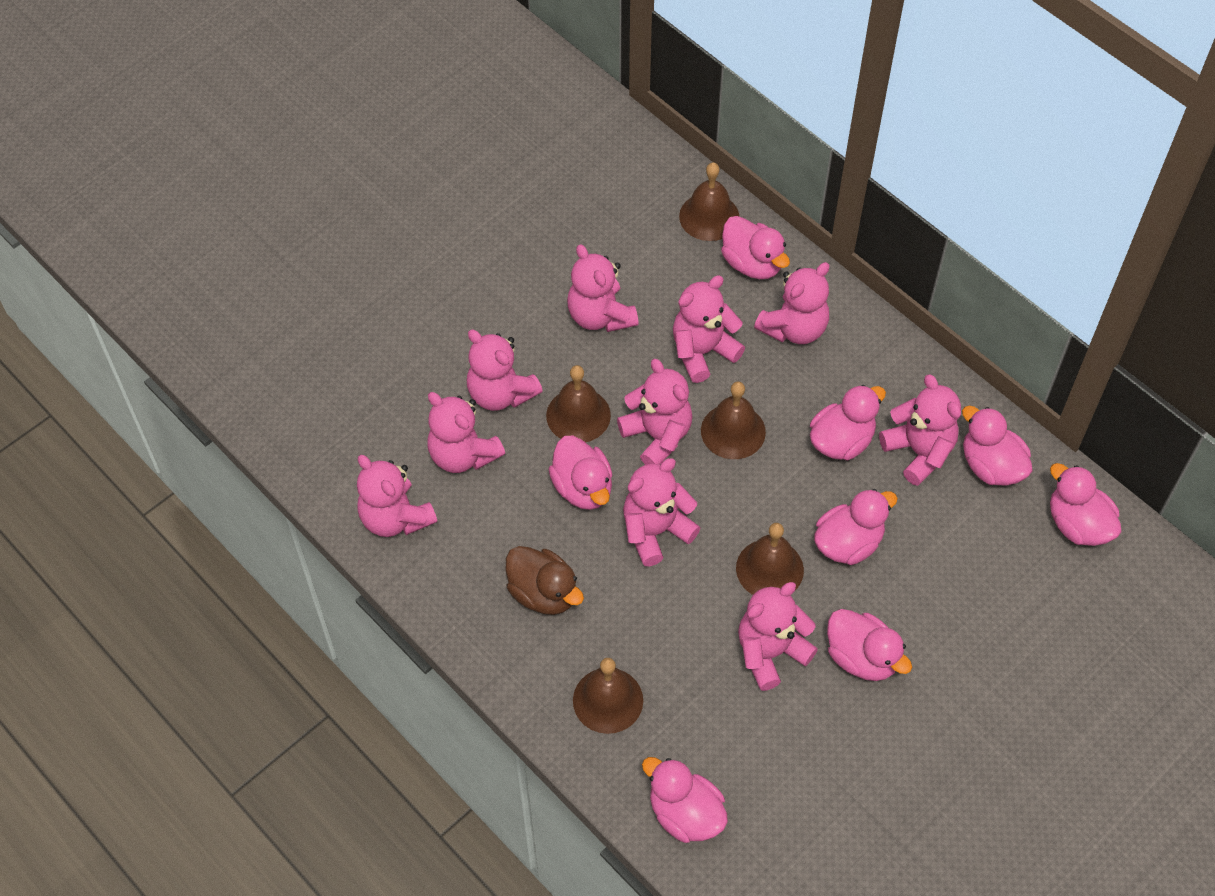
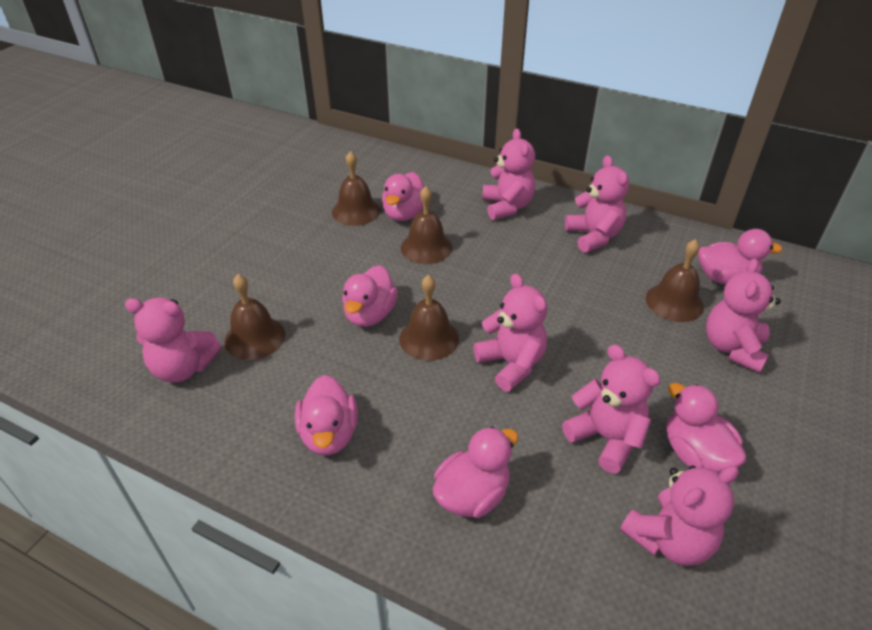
brown duck: 1 -> 0
pink duck: 8 -> 6
pink teddy bear: 10 -> 7

